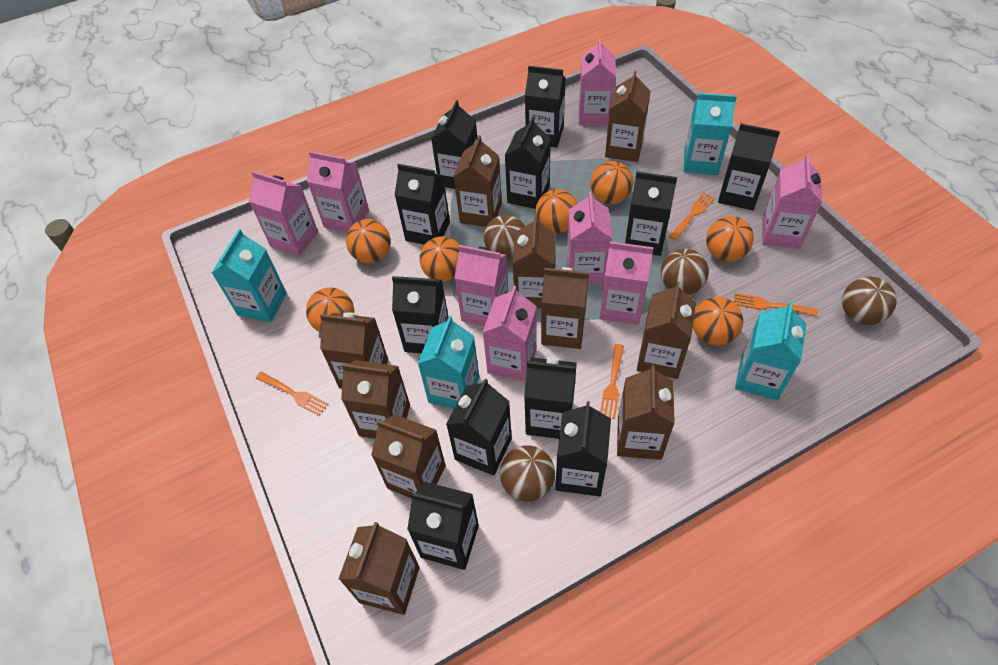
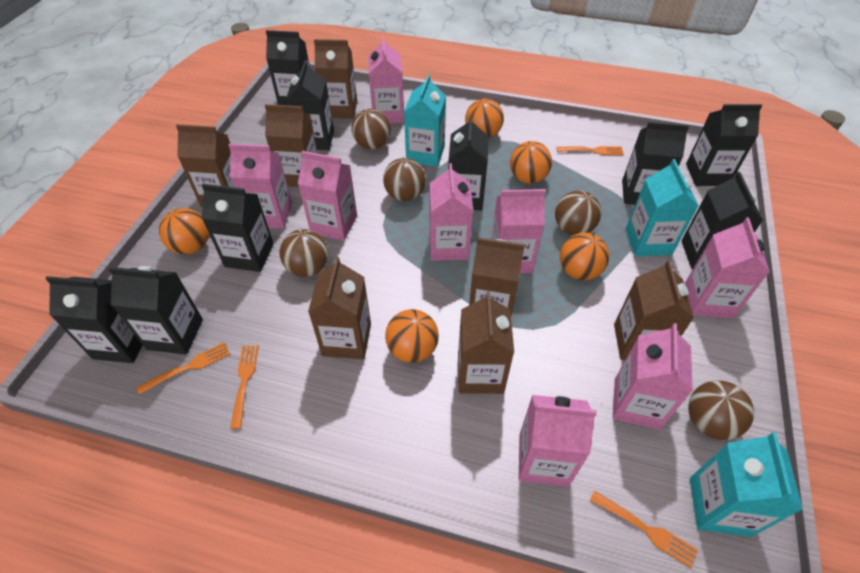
black carton: 11 -> 9
brown ball: 4 -> 5
brown carton: 10 -> 7
orange ball: 7 -> 5
turquoise carton: 4 -> 3

